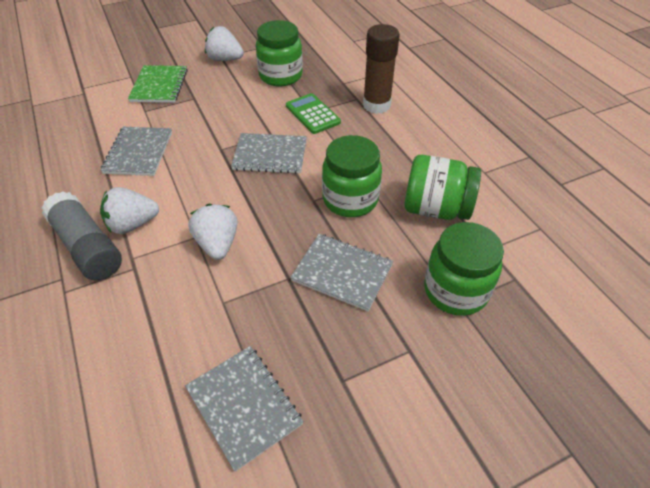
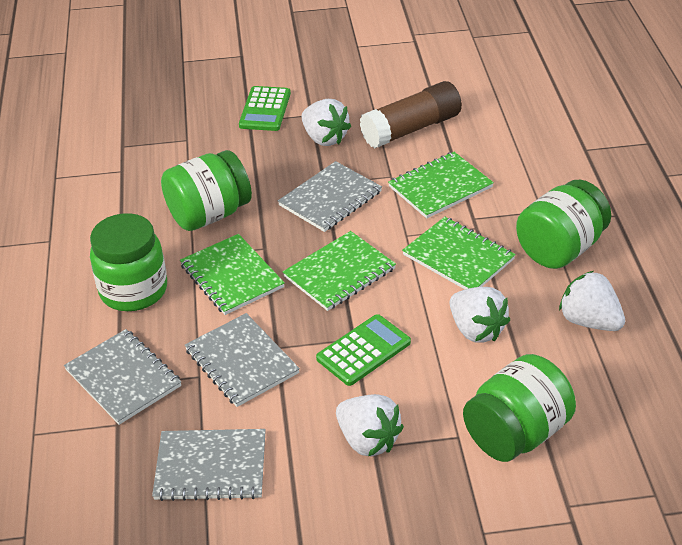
green calculator: 1 -> 2
green notebook: 1 -> 4
grey glue stick: 1 -> 0
white strawberry: 3 -> 4

